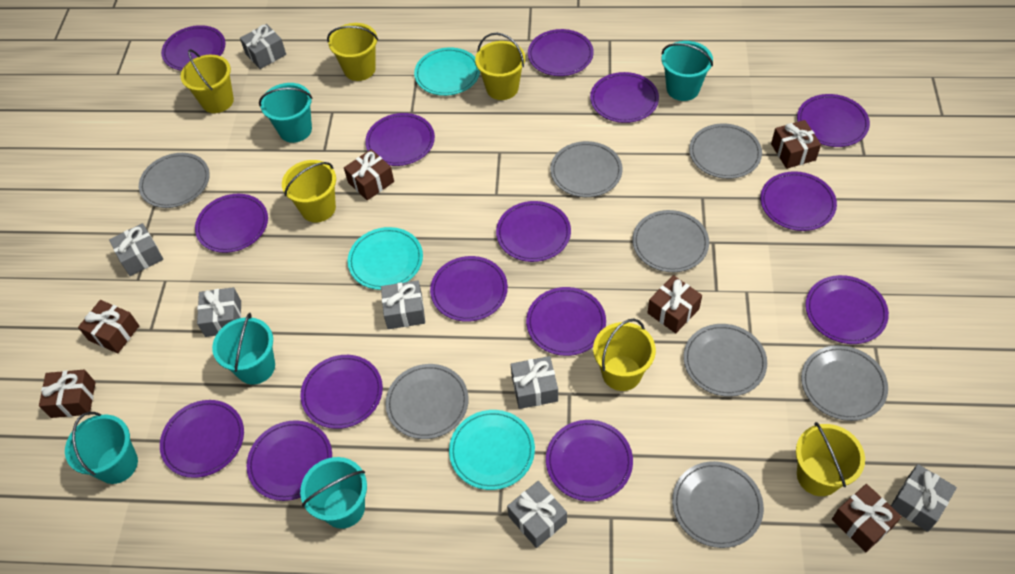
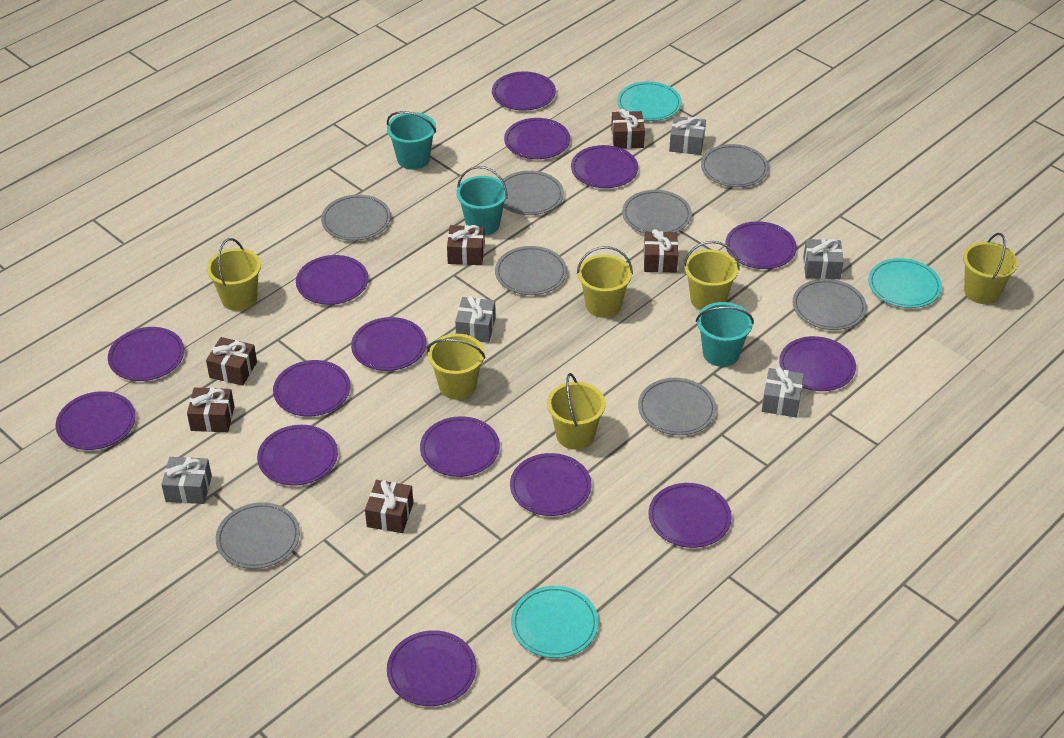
grey gift: 7 -> 5
turquoise bucket: 5 -> 3

